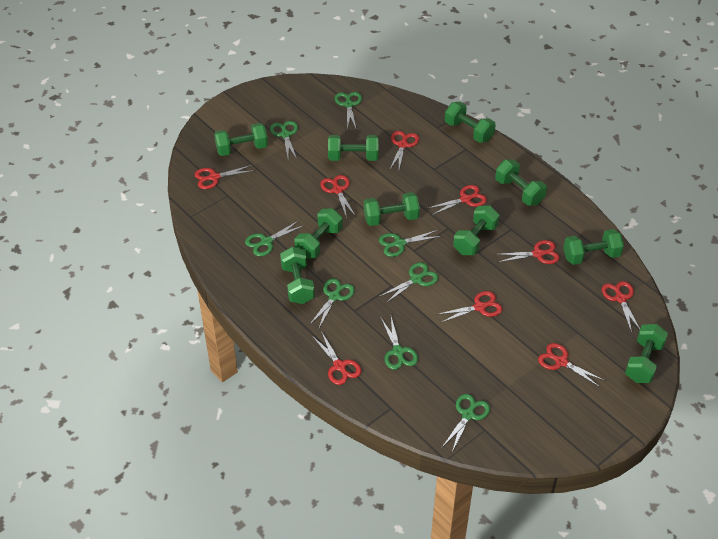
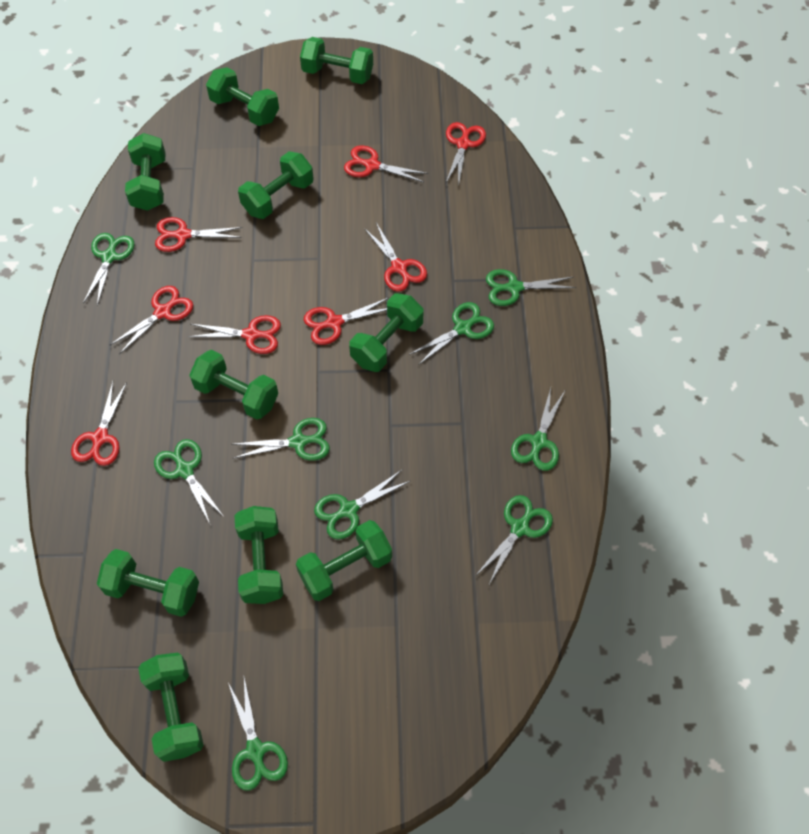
green scissors: 8 -> 9
red scissors: 9 -> 8

